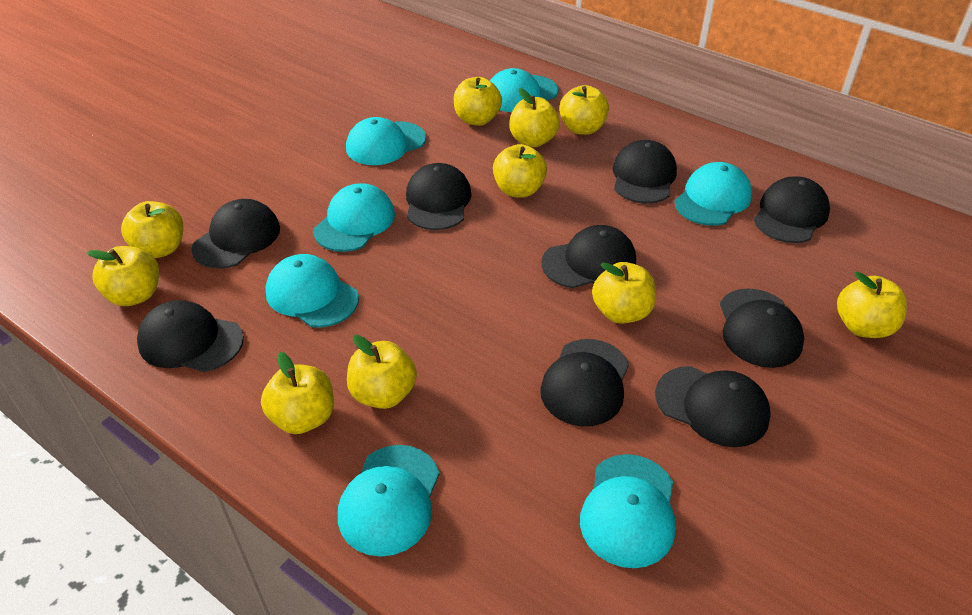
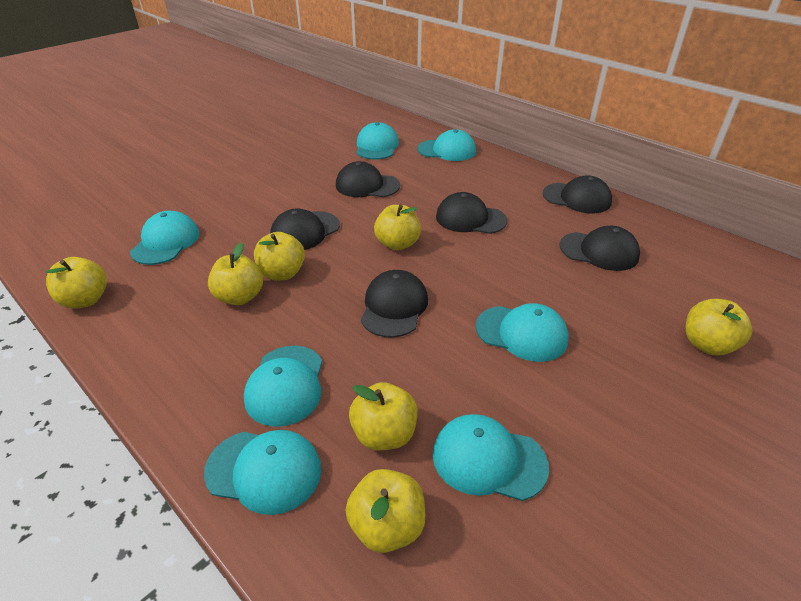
black cap: 9 -> 6
yellow apple: 10 -> 7

